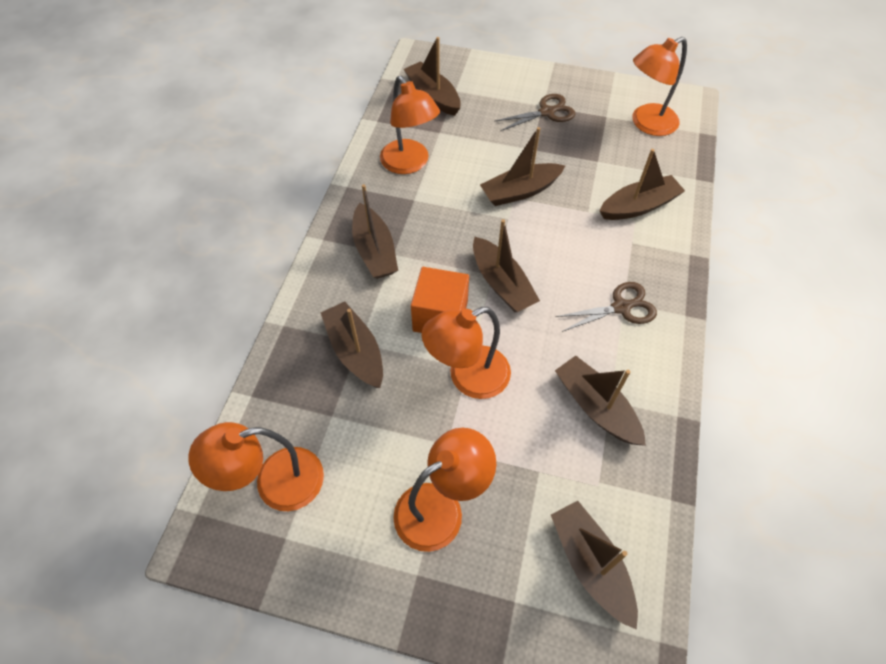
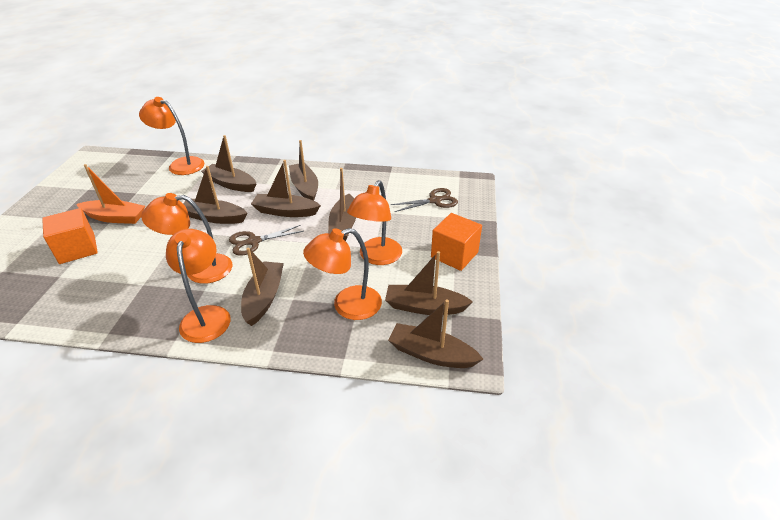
orange boat: 0 -> 1
orange cube: 1 -> 2

